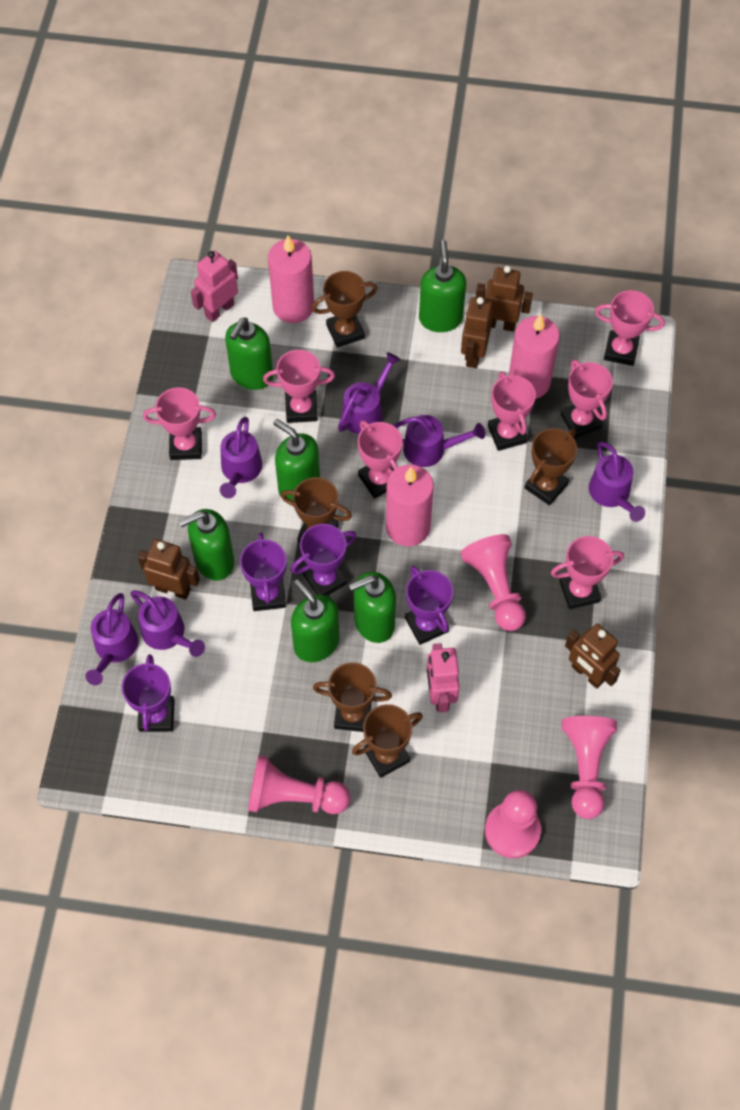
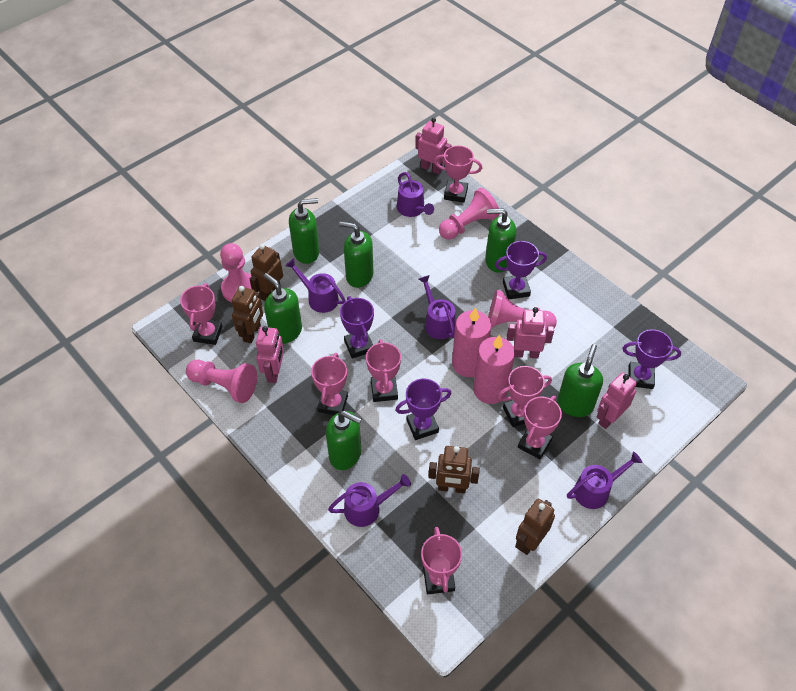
brown trophy: 5 -> 0
pink candle: 3 -> 2
pink robot: 2 -> 4
purple watering can: 6 -> 5

